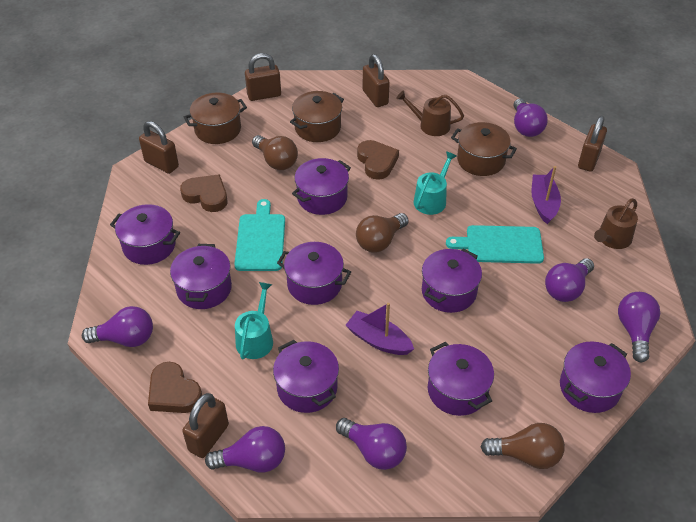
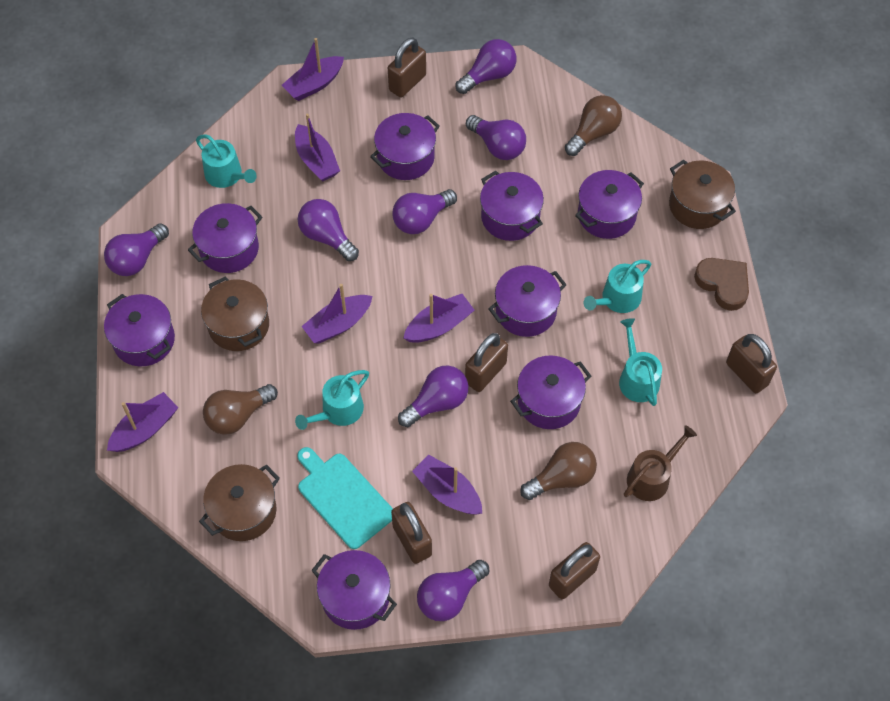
brown heart: 3 -> 1
brown watering can: 2 -> 1
purple boat: 2 -> 6
purple light bulb: 6 -> 7
turquoise cutting board: 2 -> 1
turquoise watering can: 2 -> 4

